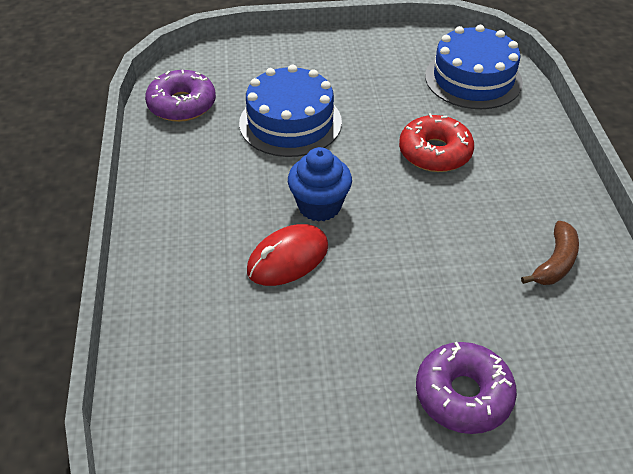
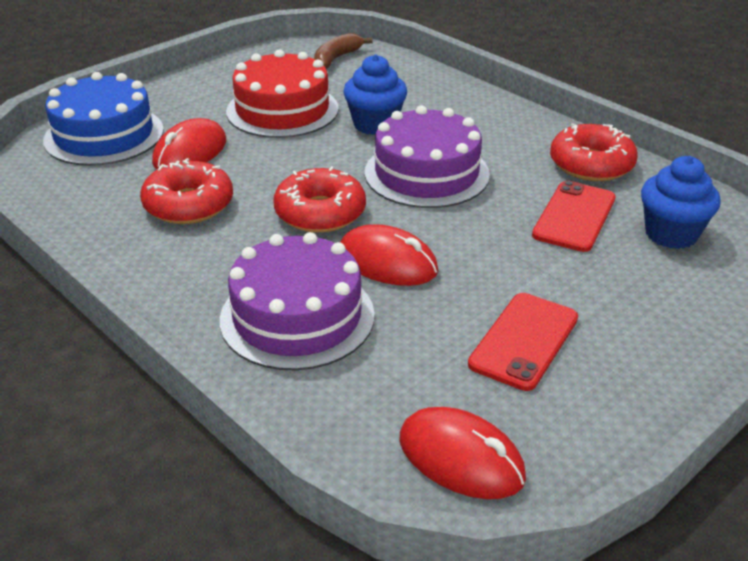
blue cake: 2 -> 1
blue cupcake: 1 -> 2
purple cake: 0 -> 2
purple donut: 2 -> 0
red cake: 0 -> 1
red donut: 1 -> 3
red mouse: 1 -> 3
red phone: 0 -> 2

